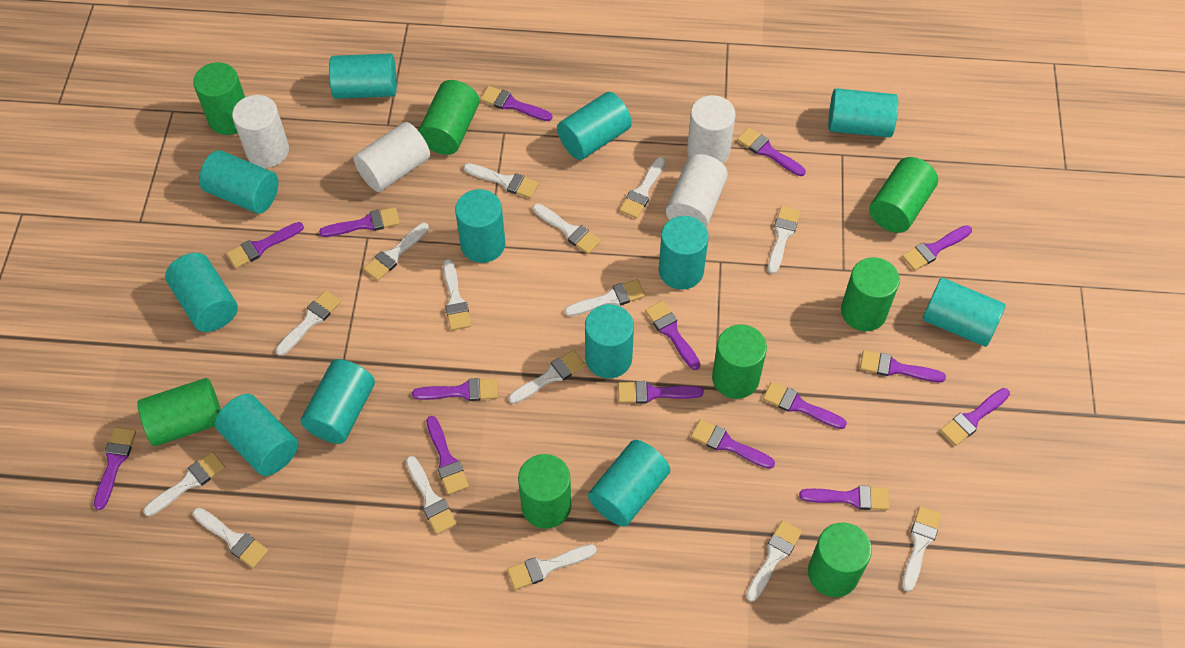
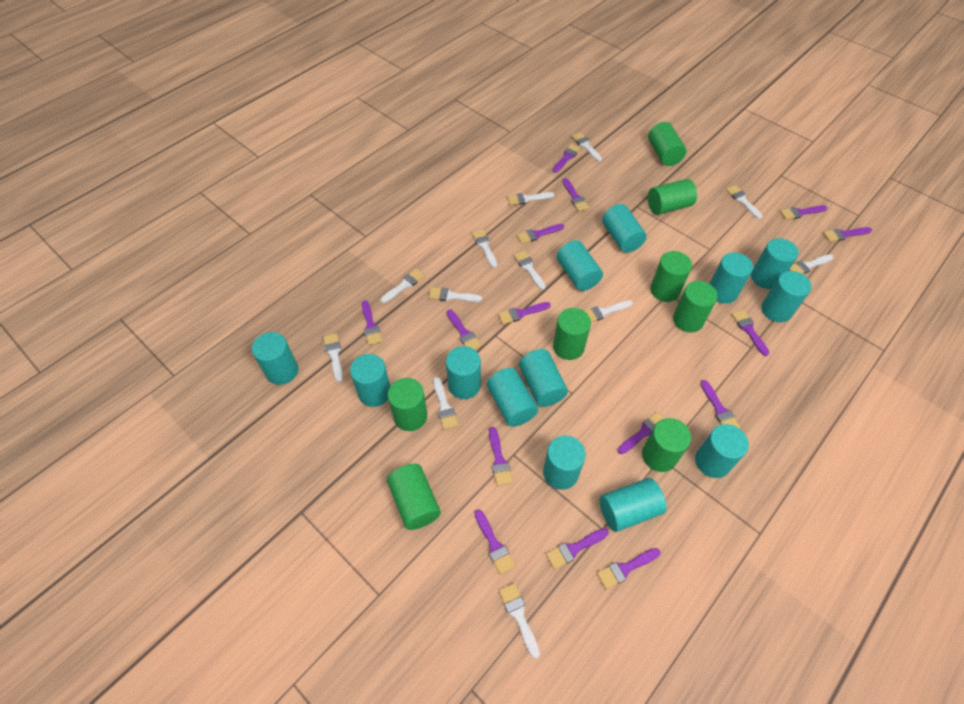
turquoise cylinder: 12 -> 13
white brush: 15 -> 12
white cylinder: 4 -> 0

